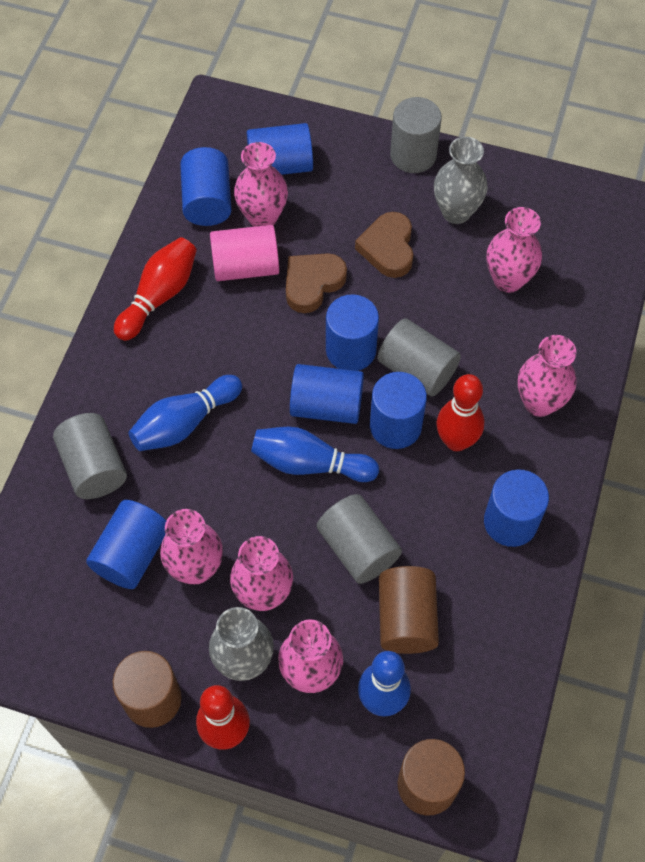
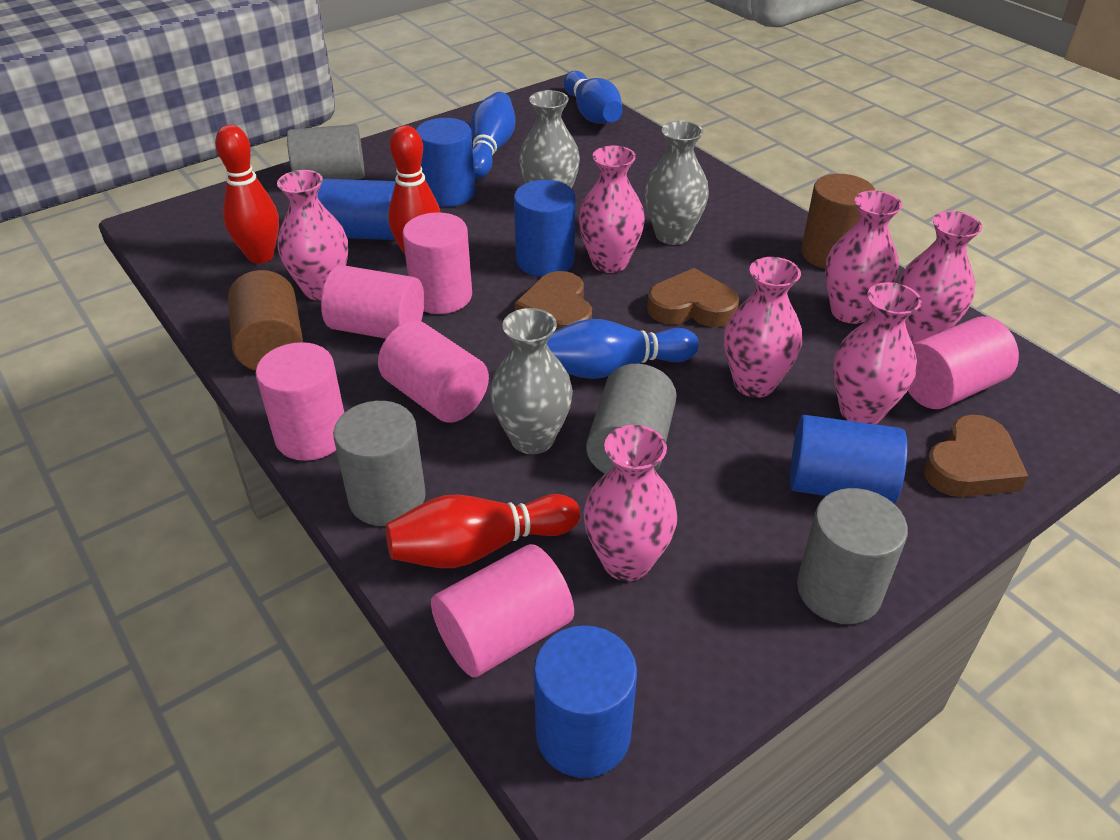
blue cylinder: 7 -> 5
brown cylinder: 3 -> 2
brown heart: 2 -> 3
grey vase: 2 -> 3
pink cylinder: 1 -> 6
pink vase: 6 -> 7

